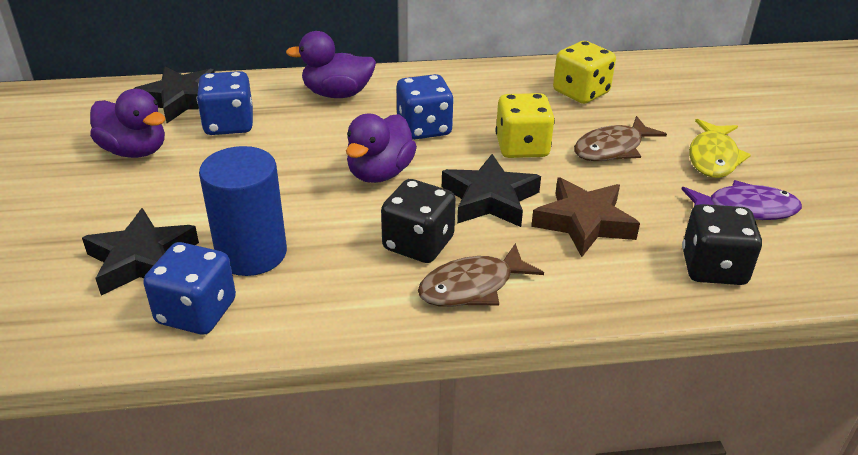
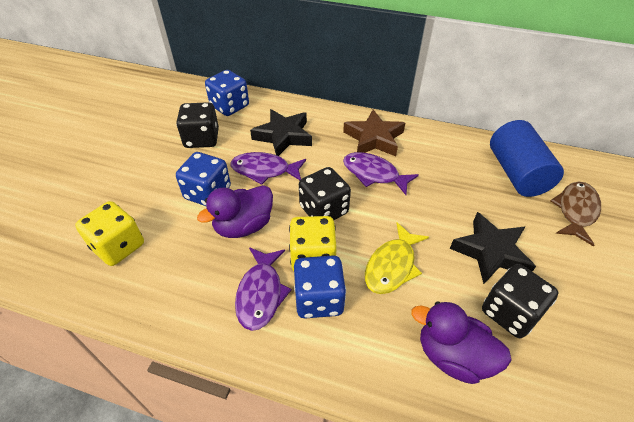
black dice: 2 -> 3
black star: 3 -> 2
brown fish: 2 -> 1
purple duck: 3 -> 2
purple fish: 1 -> 3

